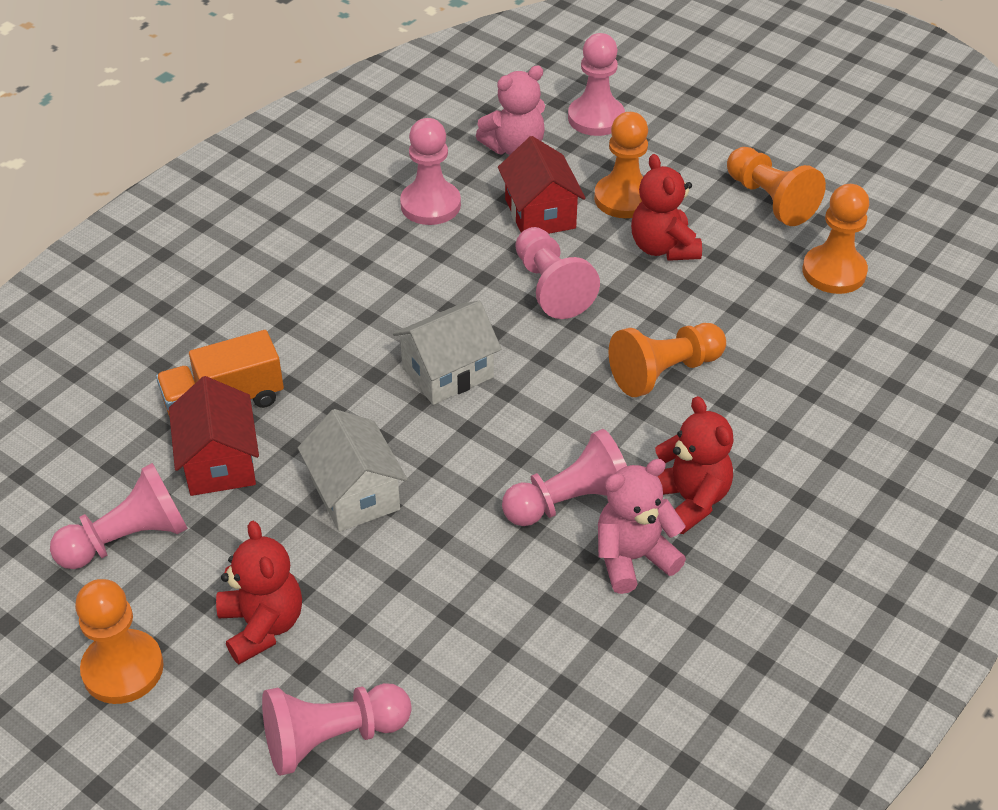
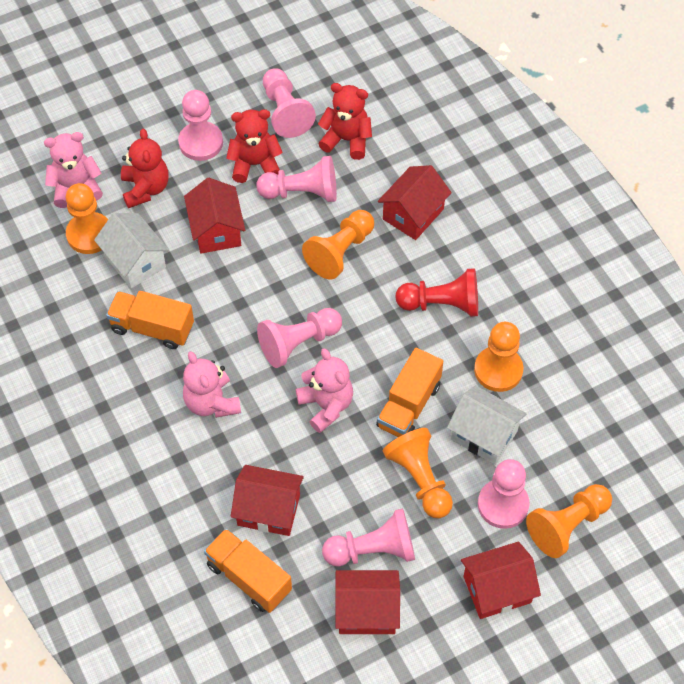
orange truck: 1 -> 3
pink teddy bear: 2 -> 3
red house: 2 -> 5
red pawn: 0 -> 1

